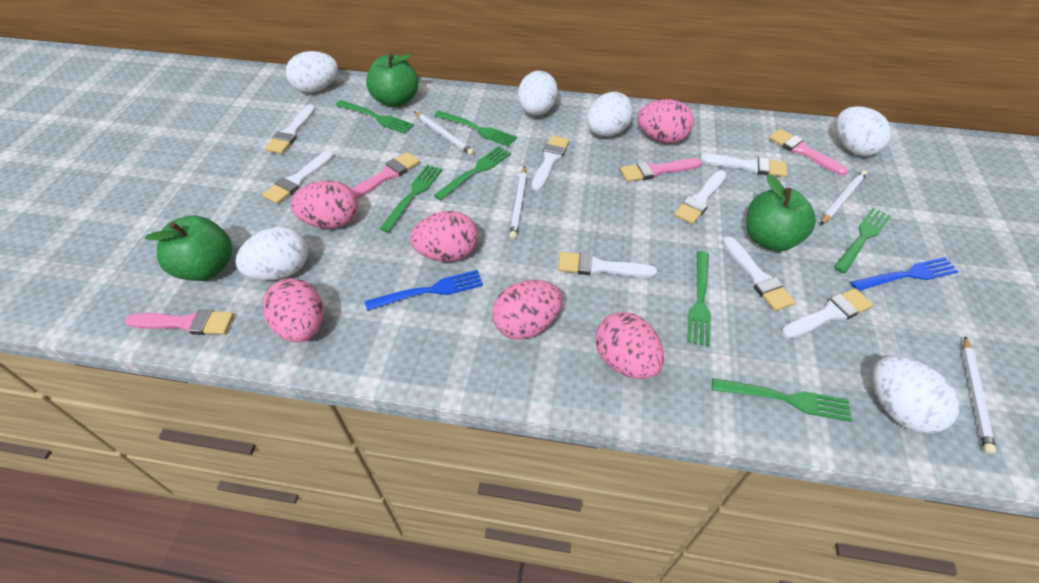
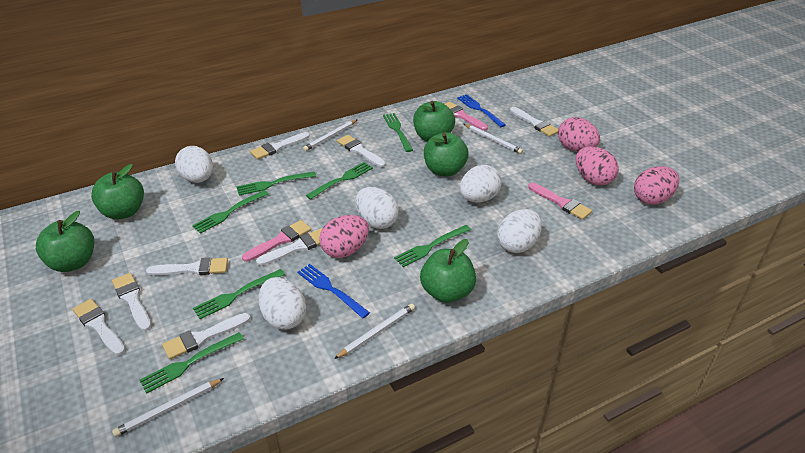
green apple: 3 -> 5
pink brush: 4 -> 3
pink egg: 6 -> 4
white egg: 6 -> 5

